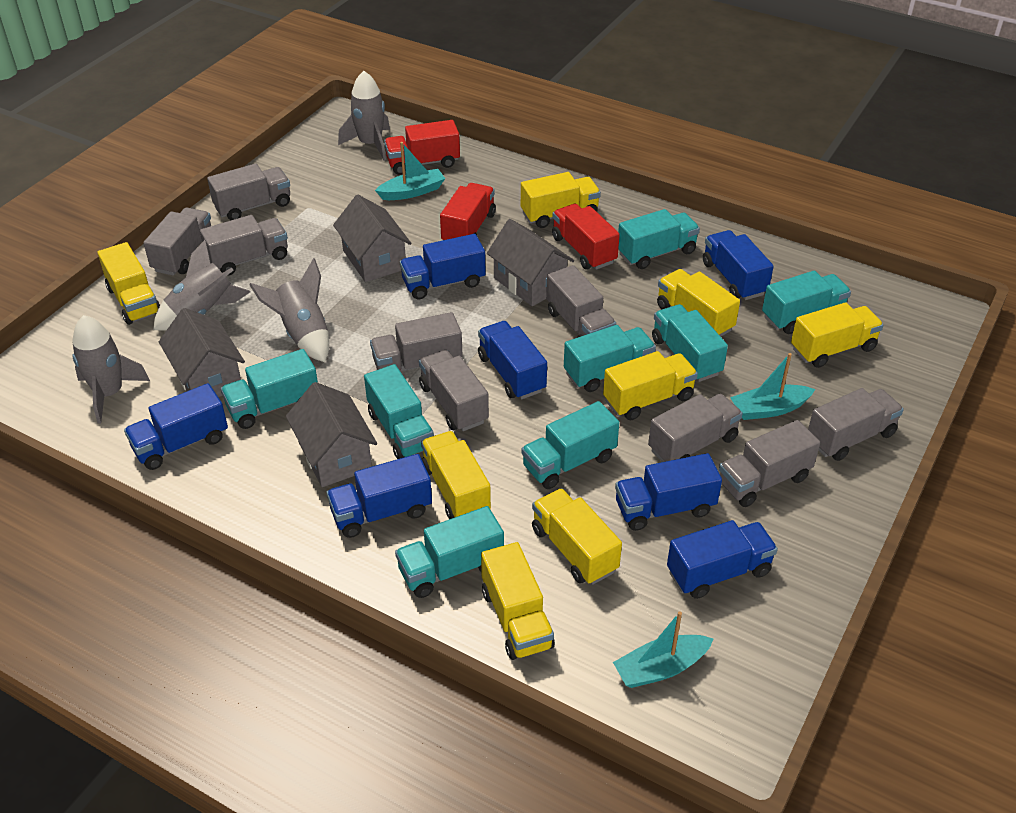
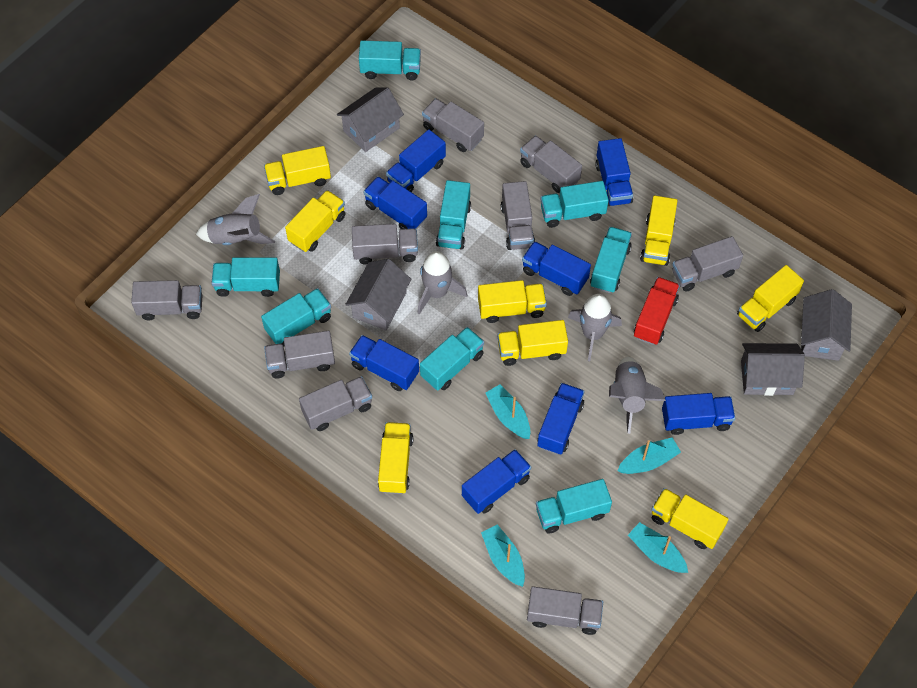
blue truck: 7 -> 8
red truck: 3 -> 1
turquoise boat: 3 -> 4

